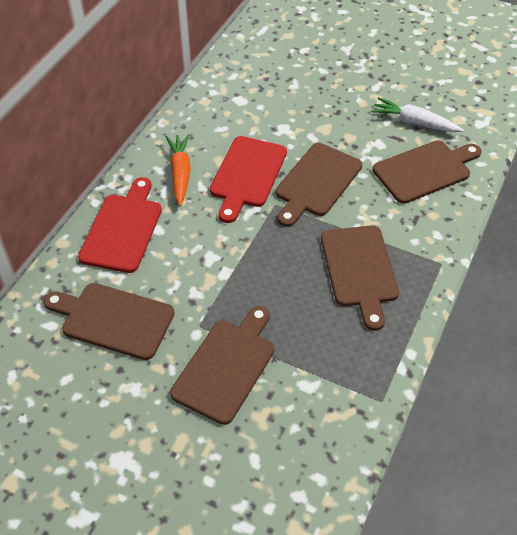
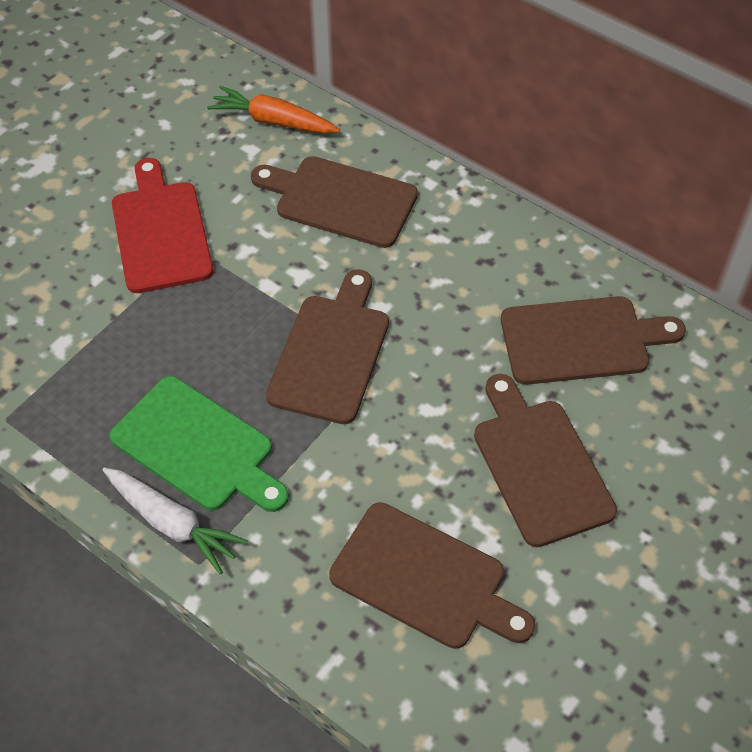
green cutting board: 0 -> 1
red cutting board: 2 -> 1

